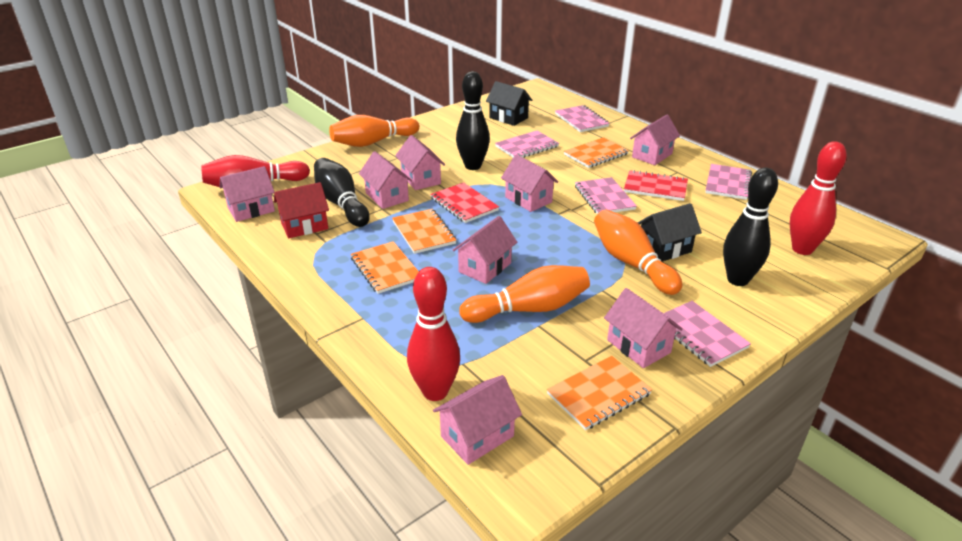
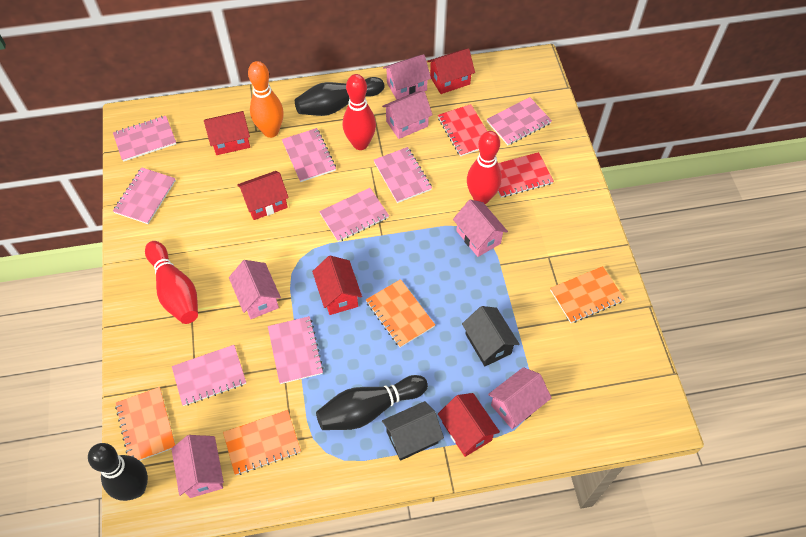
orange bowling pin: 3 -> 1
pink house: 8 -> 6
pink notebook: 5 -> 8
red house: 1 -> 5

